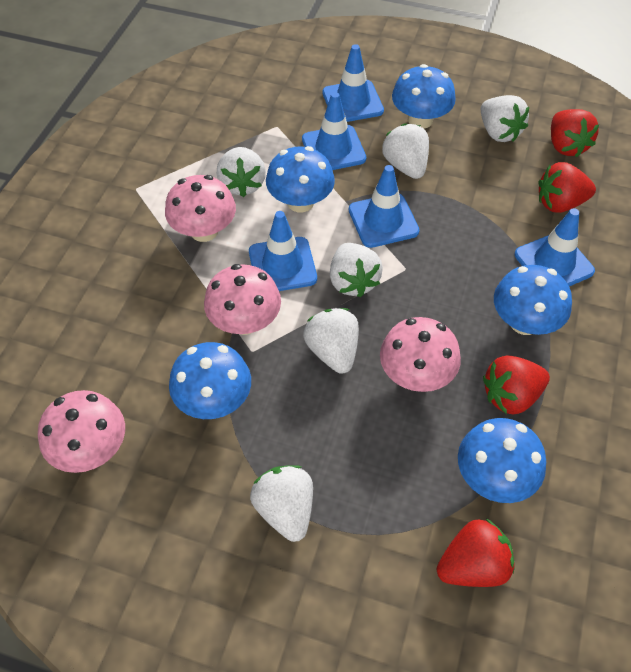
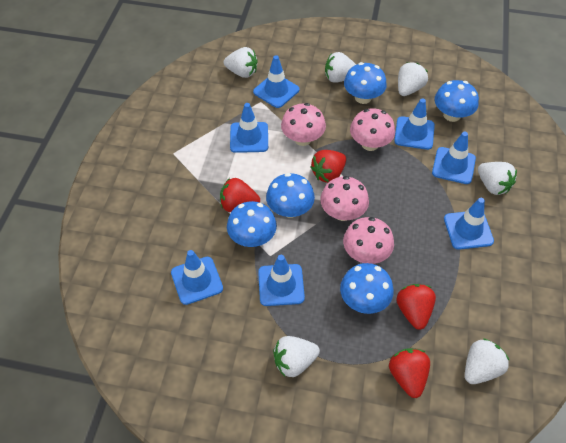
blue traffic cone: 5 -> 7

